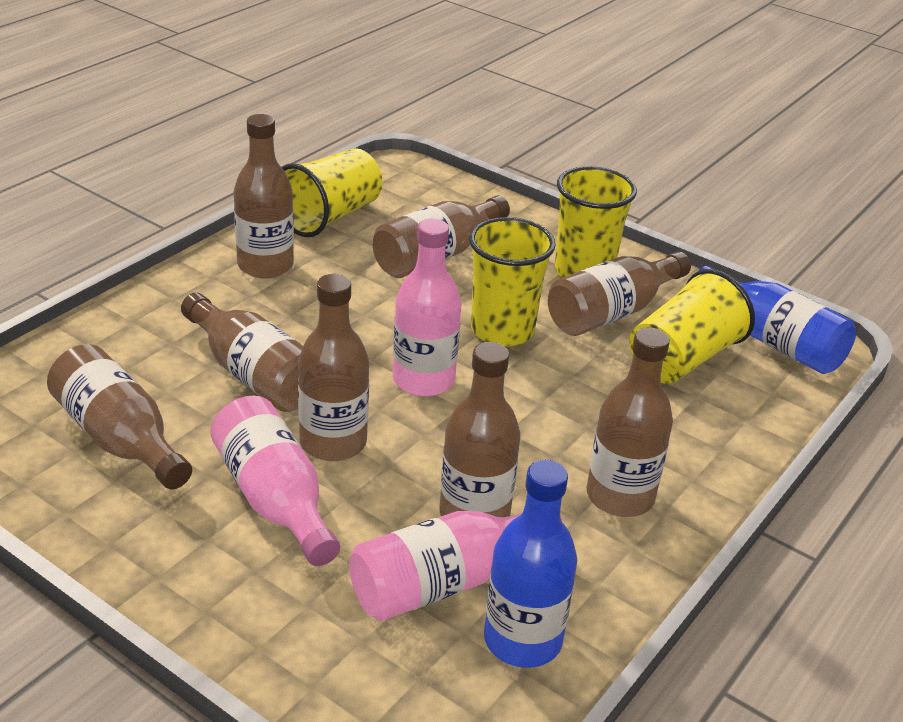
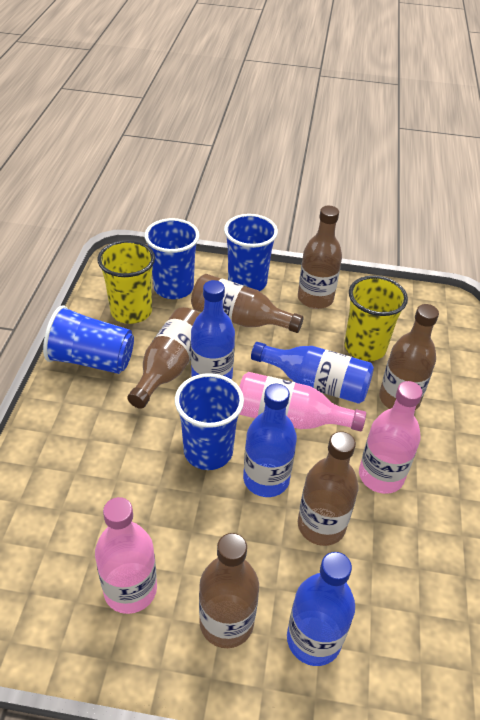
blue bottle: 2 -> 4
blue cup: 0 -> 4
brown bottle: 8 -> 6
yellow cup: 4 -> 2

